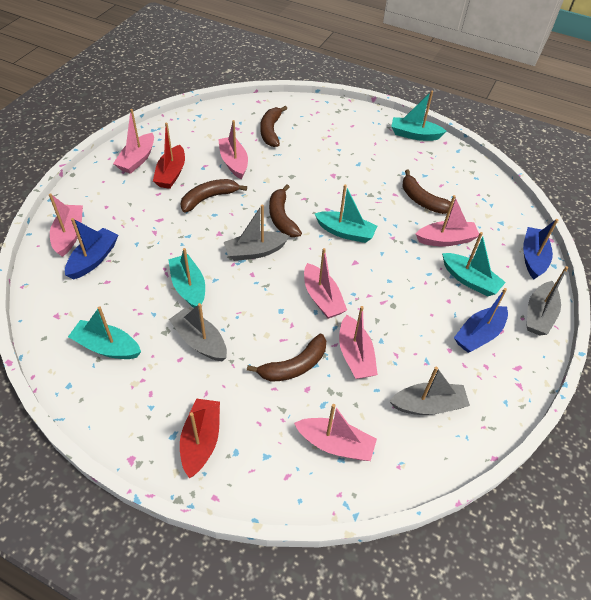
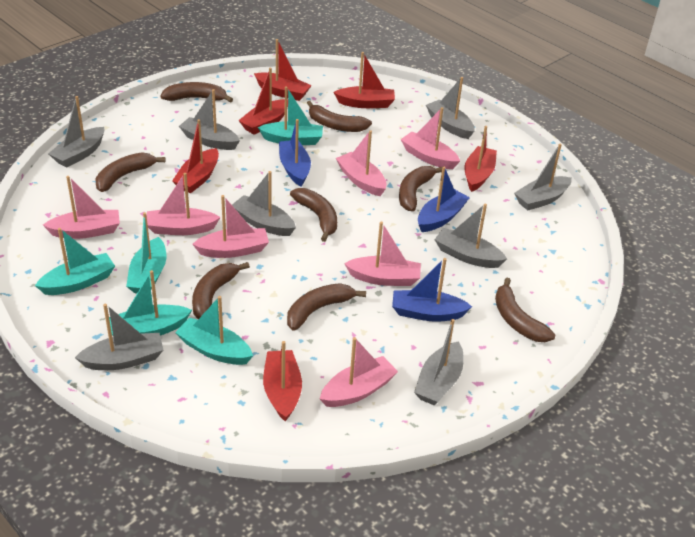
brown banana: 5 -> 8
grey boat: 4 -> 8
red boat: 2 -> 6

